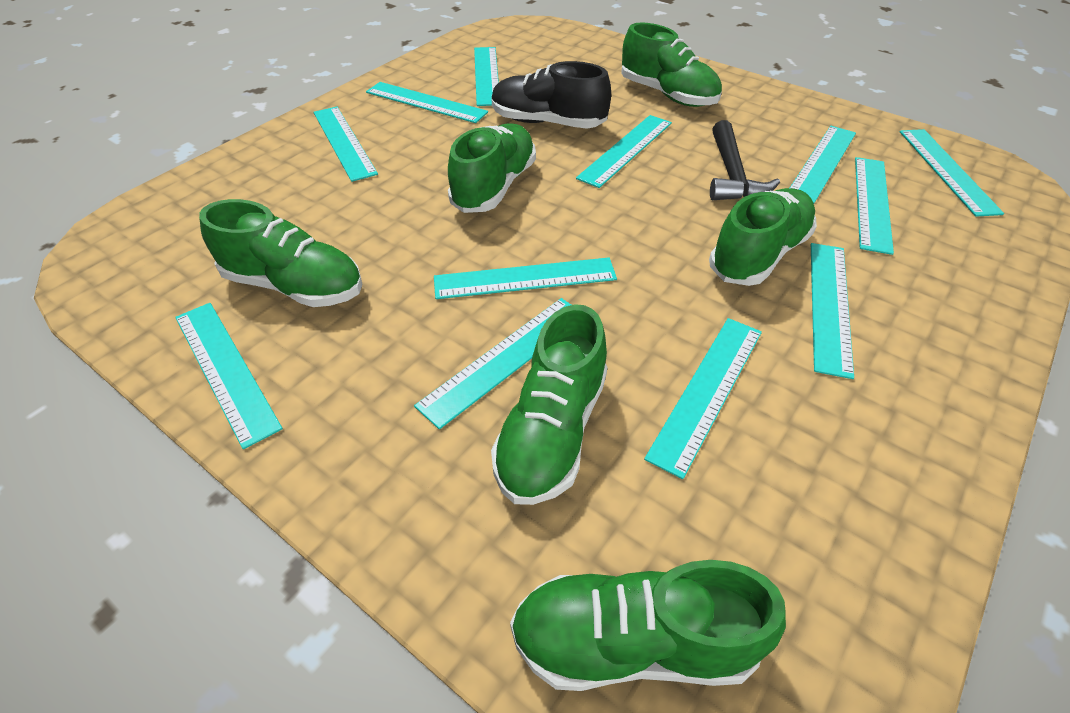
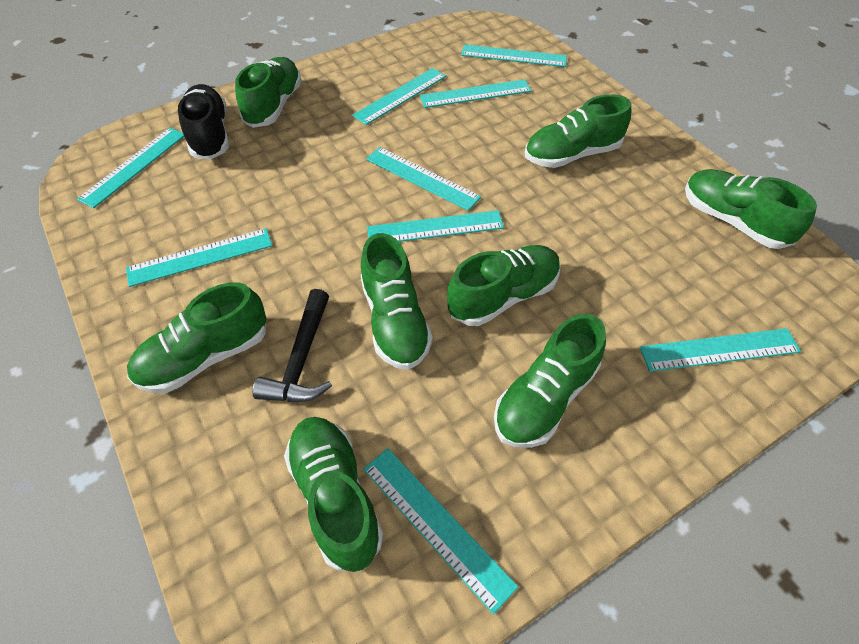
green shoe: 6 -> 8
turquoise ruler: 12 -> 9

